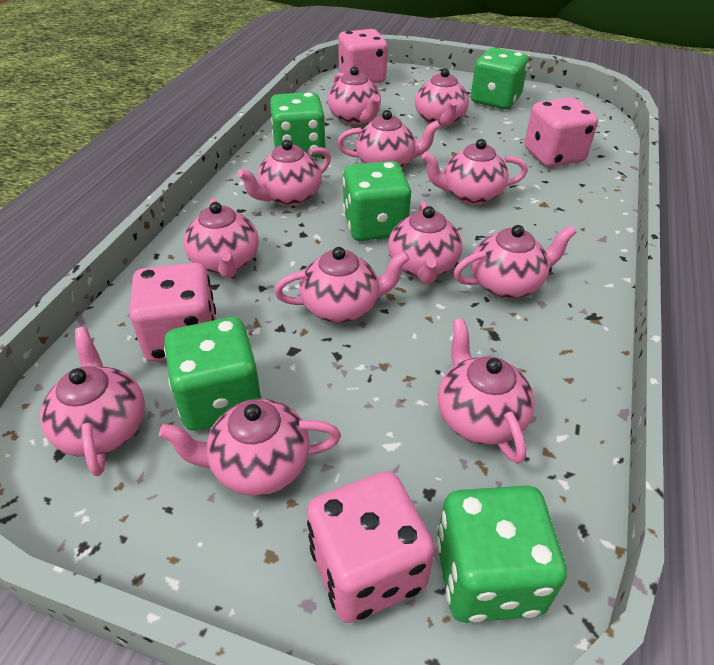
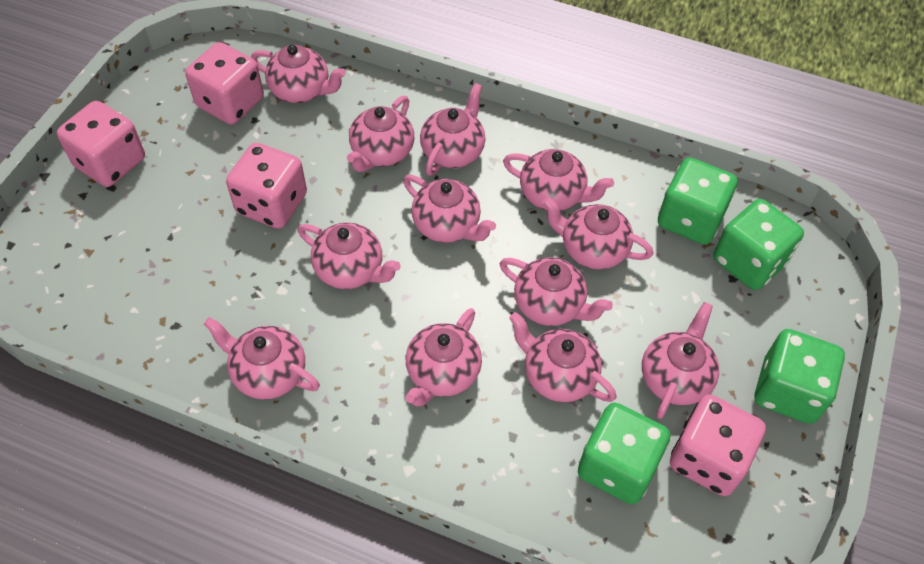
green dice: 5 -> 4

